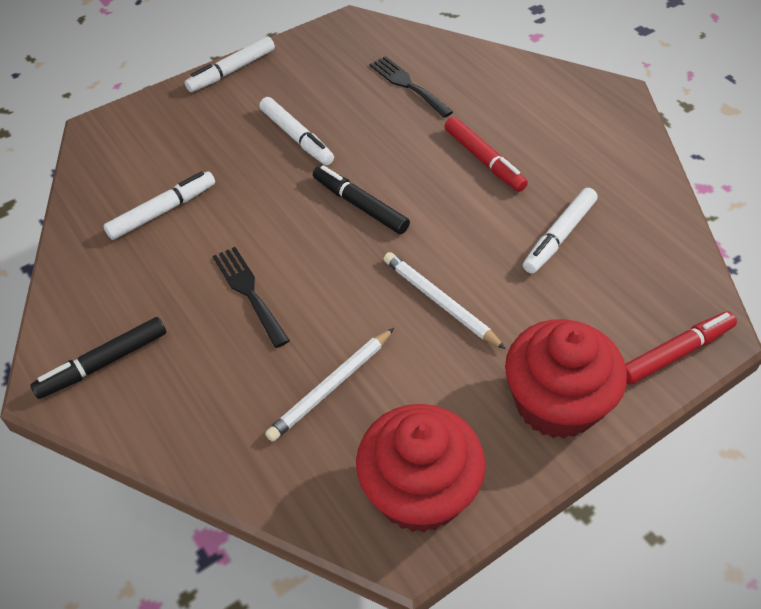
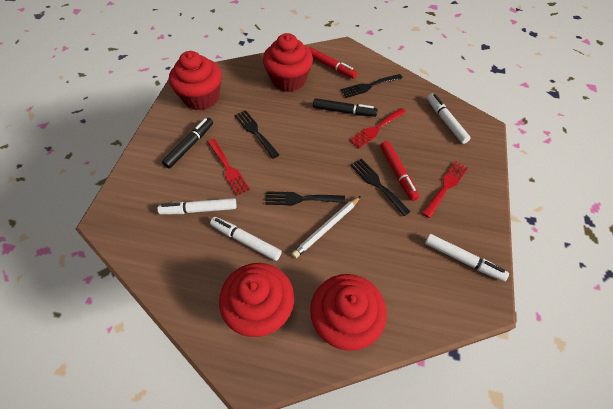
black fork: 2 -> 4
red cupcake: 2 -> 4
red fork: 0 -> 3
white pencil: 2 -> 1

